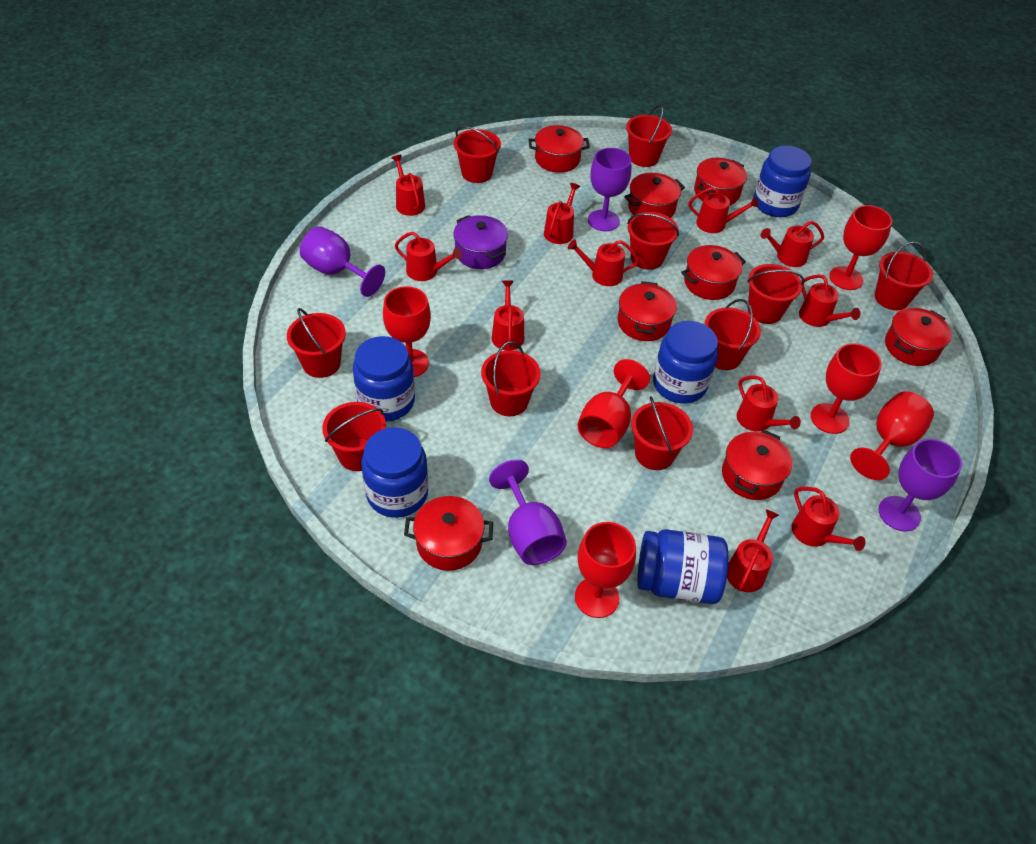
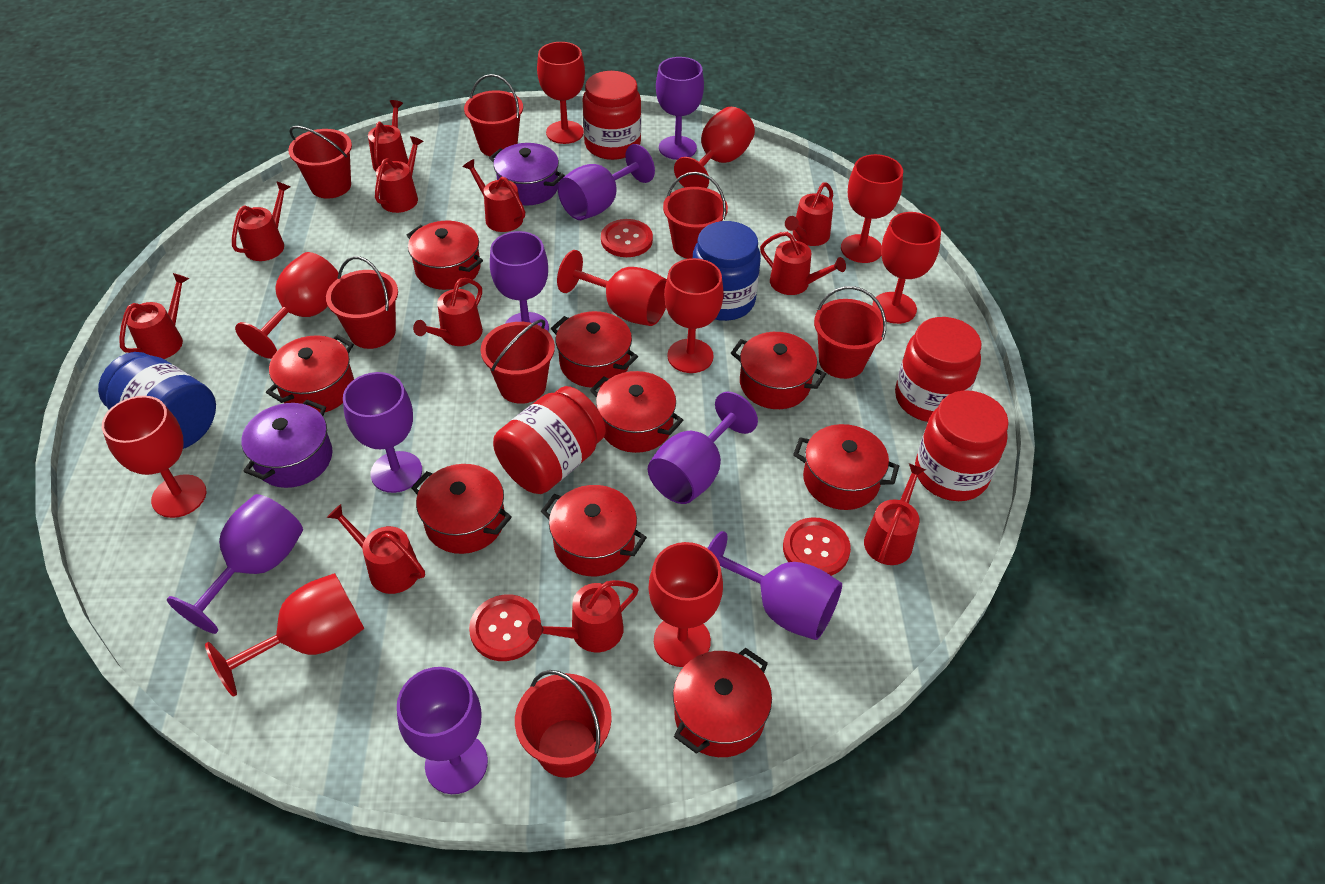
blue jar: 5 -> 2
purple goblet: 4 -> 8
purple pot: 1 -> 2
red bucket: 10 -> 7
red button: 0 -> 3
red goblet: 6 -> 10
red jar: 0 -> 4
red pot: 8 -> 9

